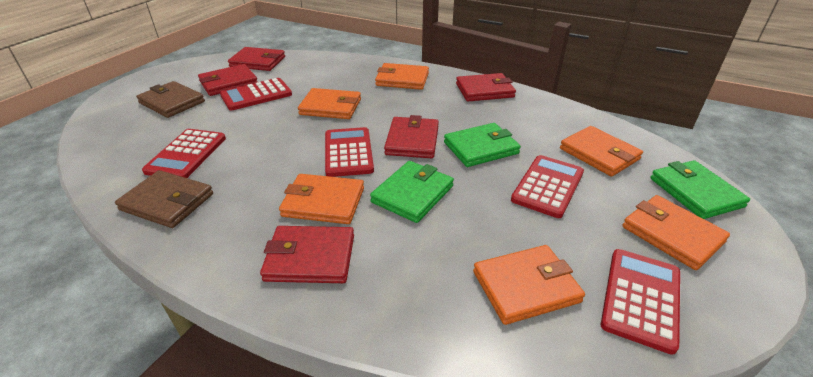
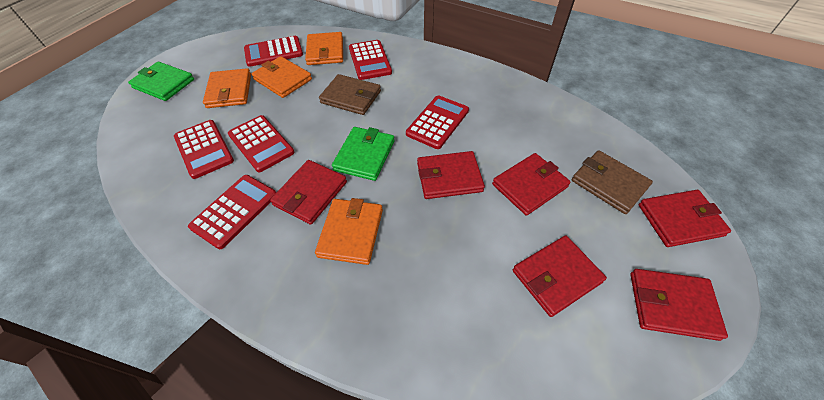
green wallet: 3 -> 2
orange wallet: 6 -> 4
red calculator: 5 -> 6
red wallet: 5 -> 6

